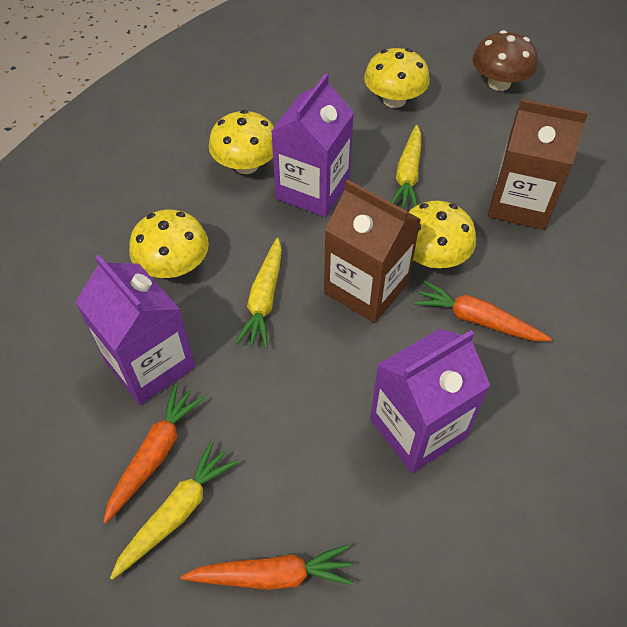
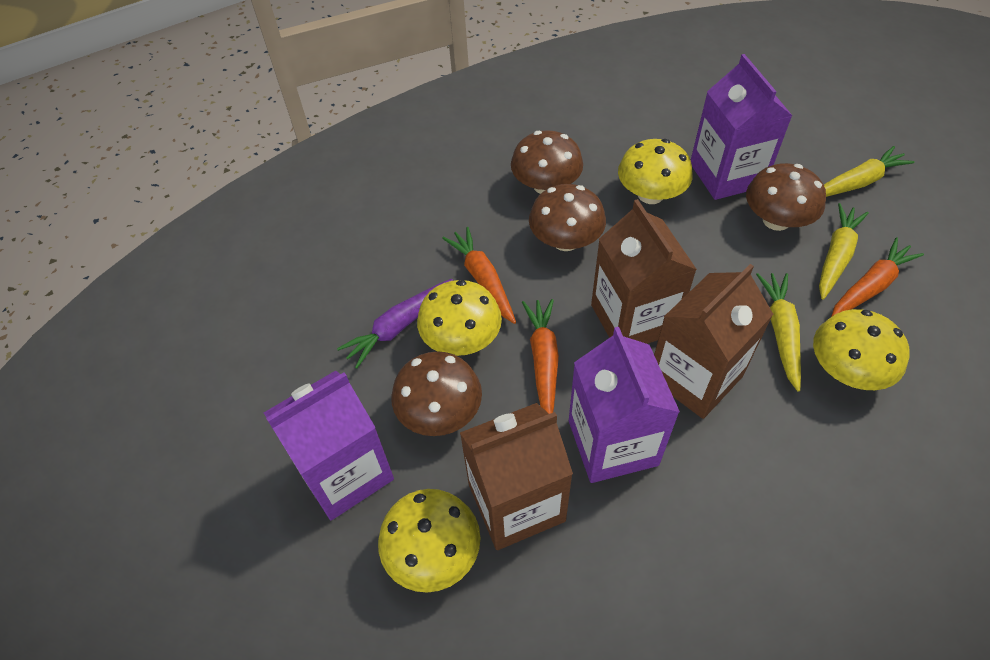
brown carton: 2 -> 3
brown mushroom: 1 -> 4
purple carrot: 0 -> 1

